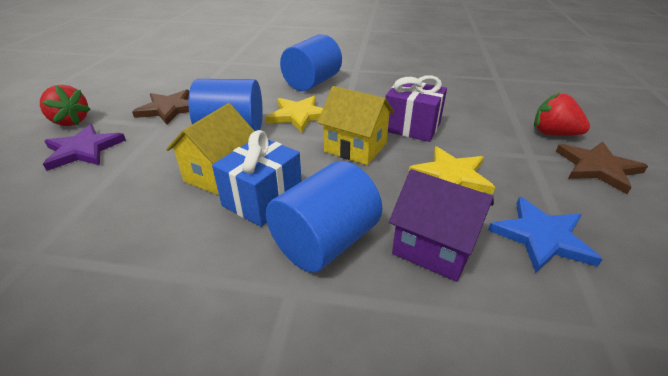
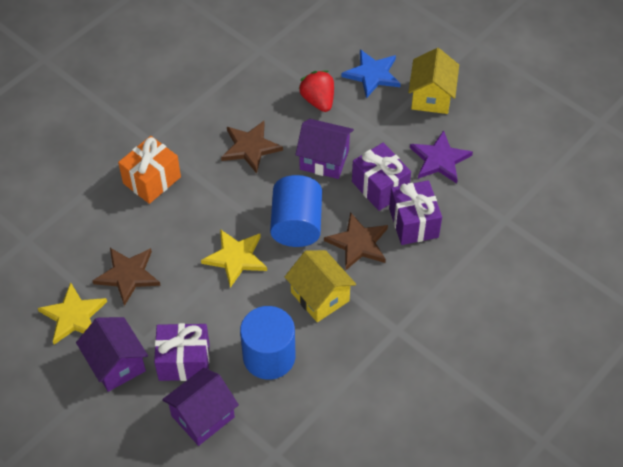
blue cylinder: 3 -> 2
blue gift: 1 -> 0
brown star: 2 -> 3
orange gift: 0 -> 1
purple gift: 1 -> 3
purple house: 1 -> 3
red strawberry: 2 -> 1

